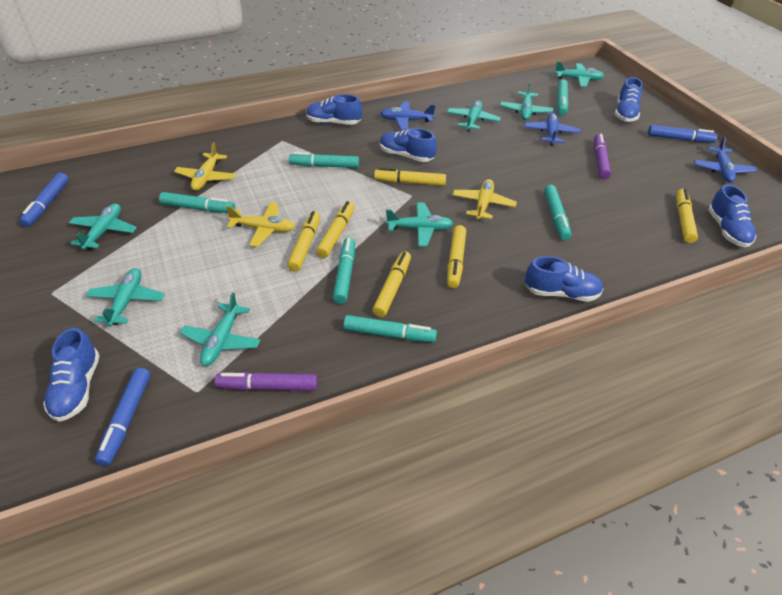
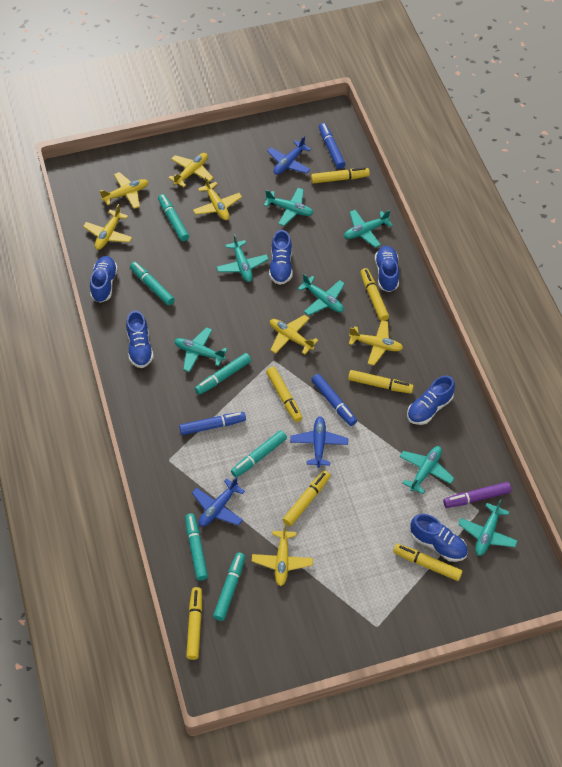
purple marker: 2 -> 1
yellow marker: 6 -> 7
yellow plane: 3 -> 7

